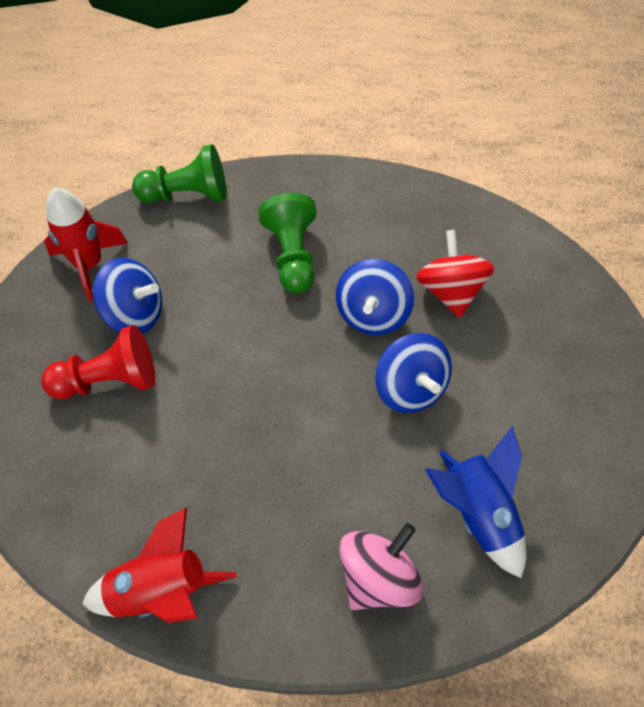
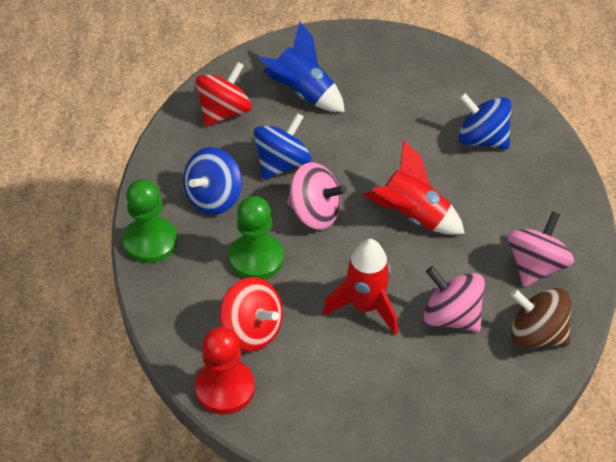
brown spinning top: 0 -> 1
pink spinning top: 1 -> 3
red spinning top: 1 -> 2

